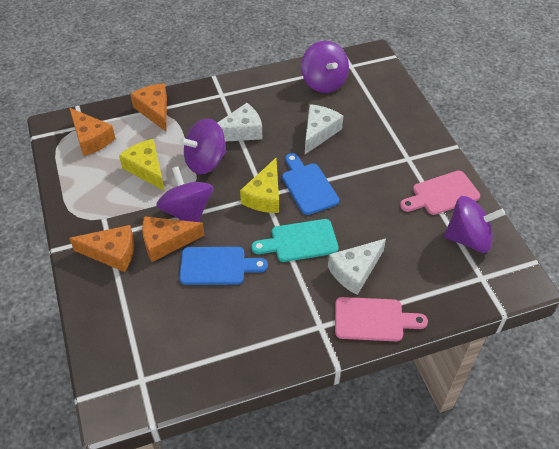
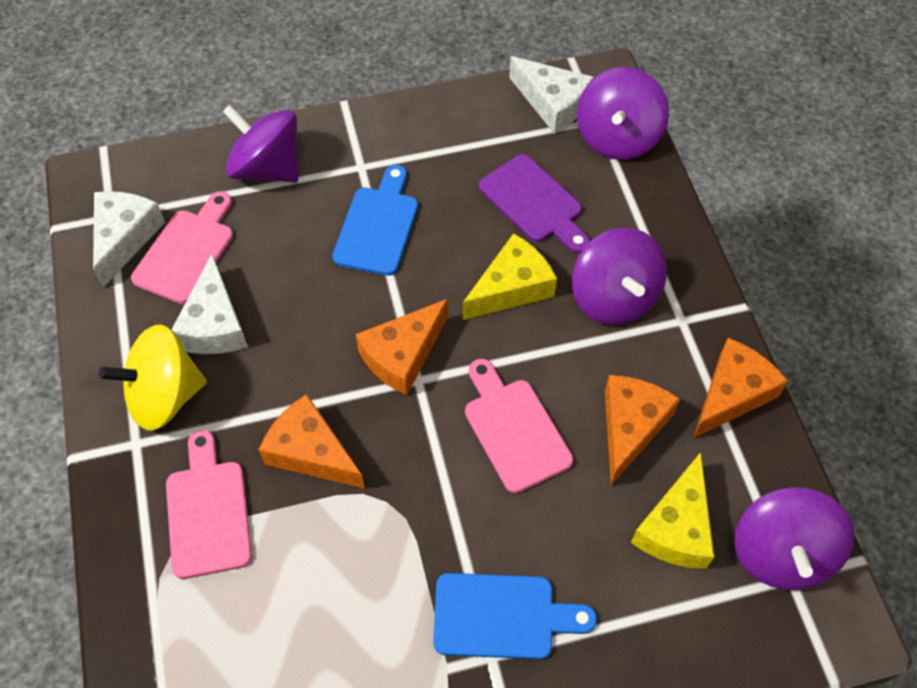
pink cutting board: 2 -> 3
purple cutting board: 0 -> 1
turquoise cutting board: 1 -> 0
yellow spinning top: 0 -> 1

